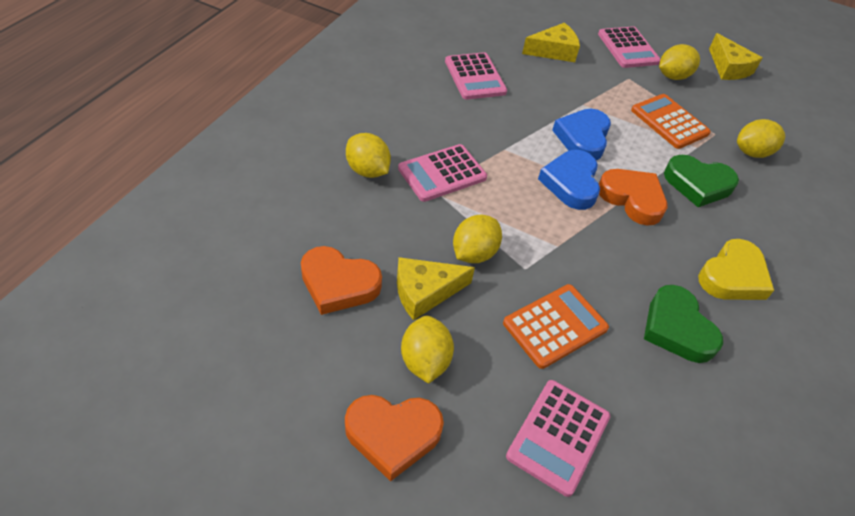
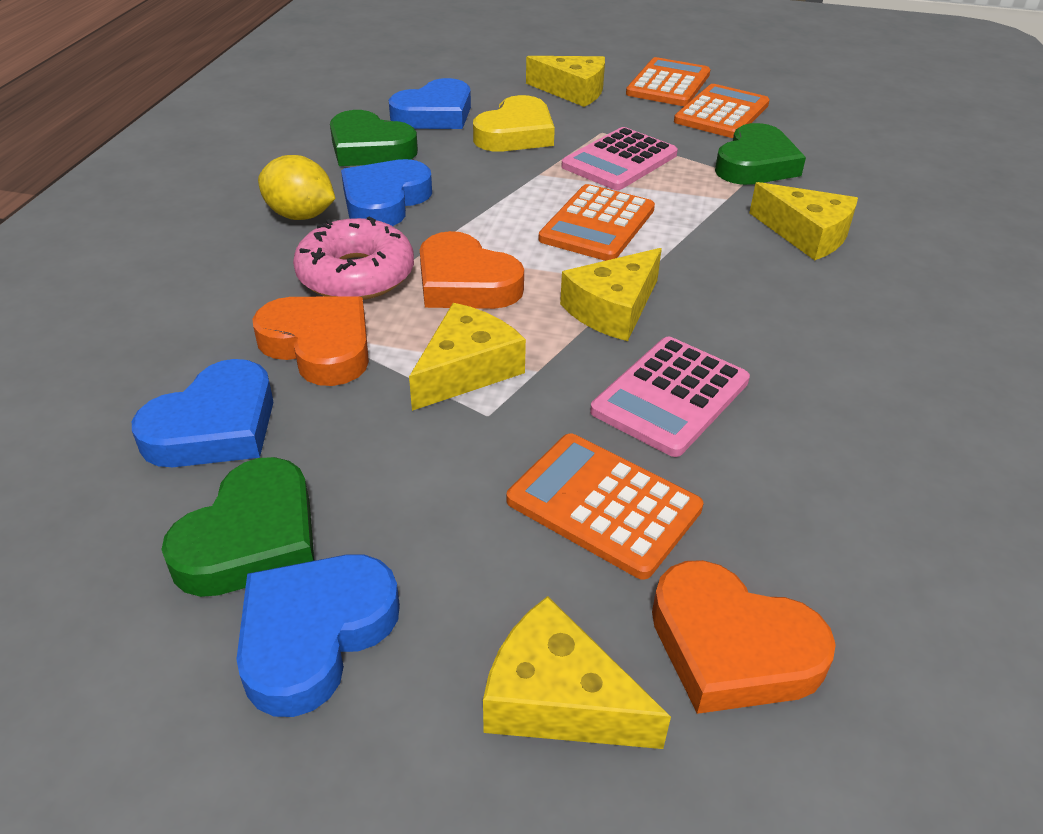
blue heart: 2 -> 4
green heart: 2 -> 3
orange calculator: 2 -> 4
pink calculator: 4 -> 2
pink donut: 0 -> 1
yellow cheese: 3 -> 5
yellow lemon: 5 -> 1

